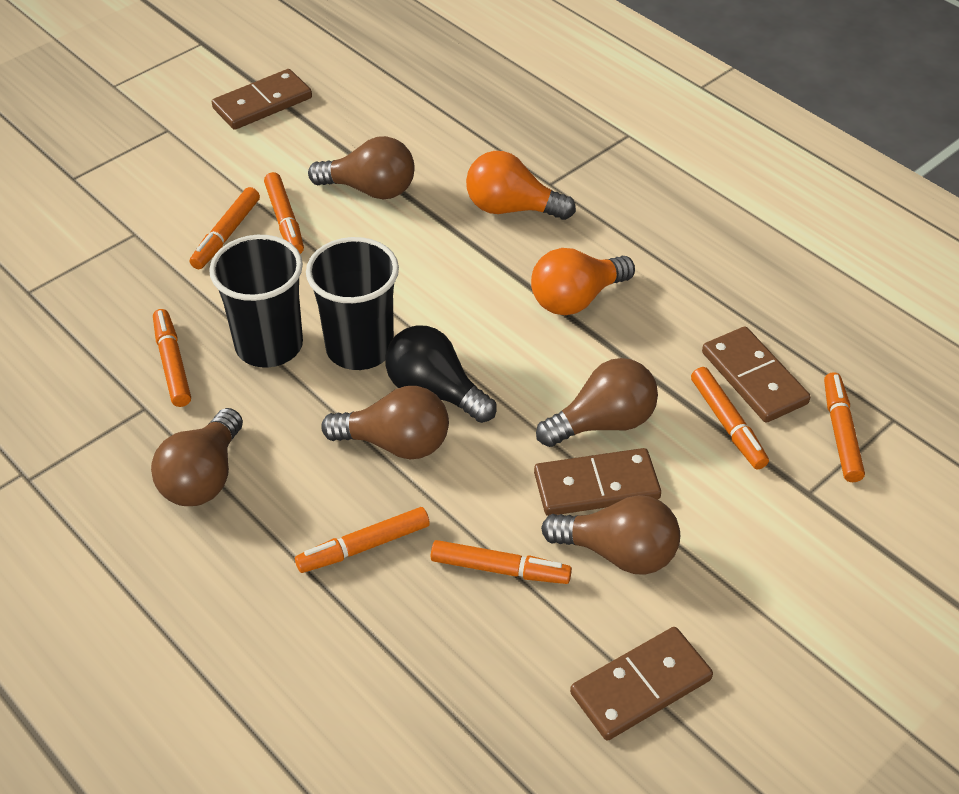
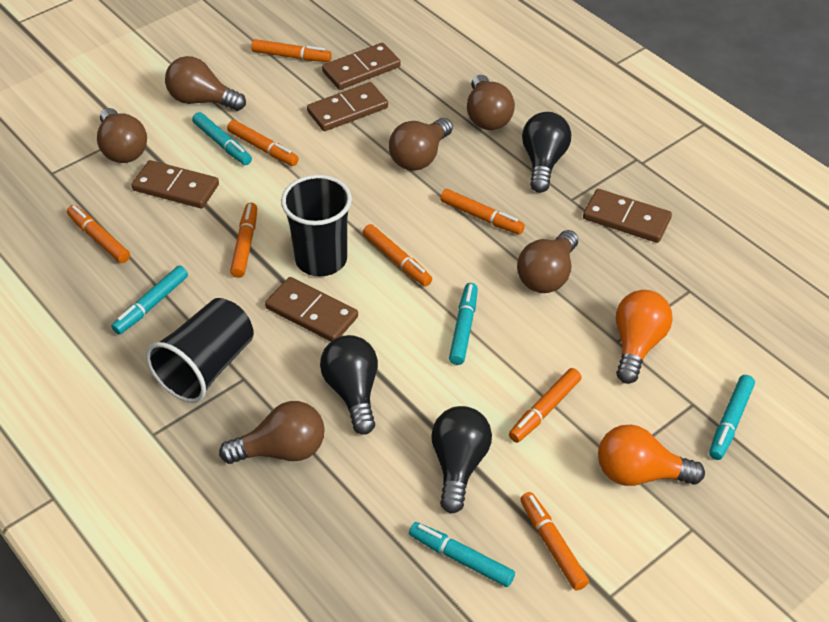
black light bulb: 1 -> 3
brown domino: 4 -> 5
brown light bulb: 5 -> 6
orange marker: 7 -> 8
turquoise marker: 0 -> 5

